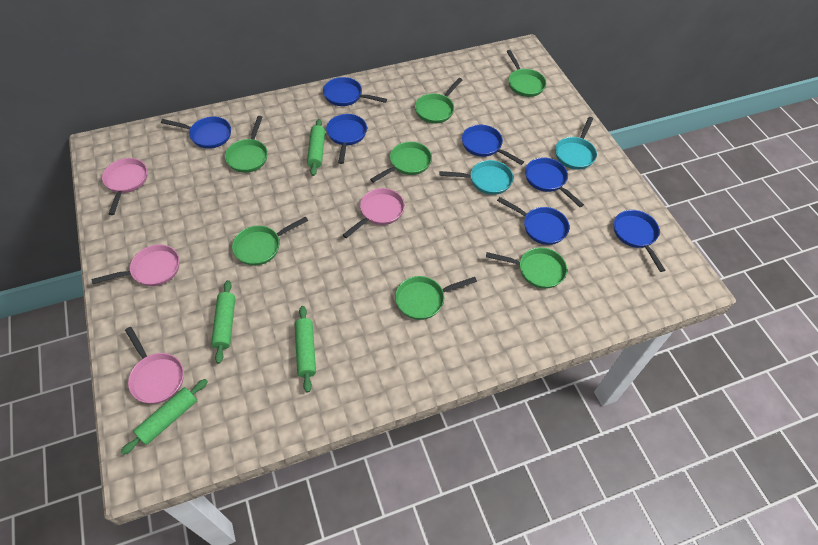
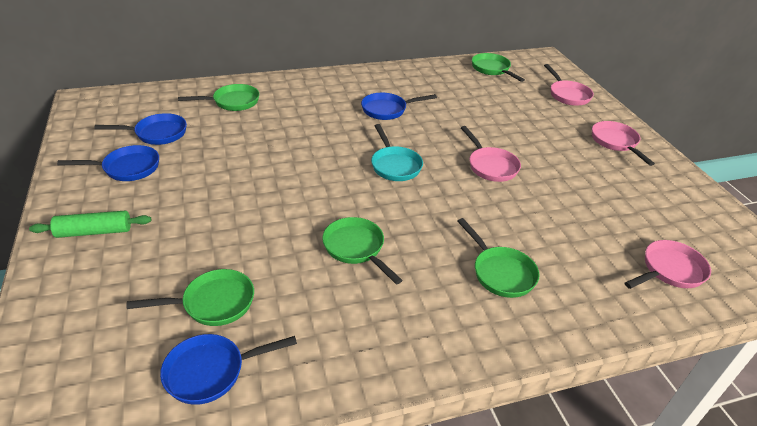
blue pan: 7 -> 4
green pan: 7 -> 5
green rolling pin: 4 -> 1
turquoise pan: 2 -> 1

